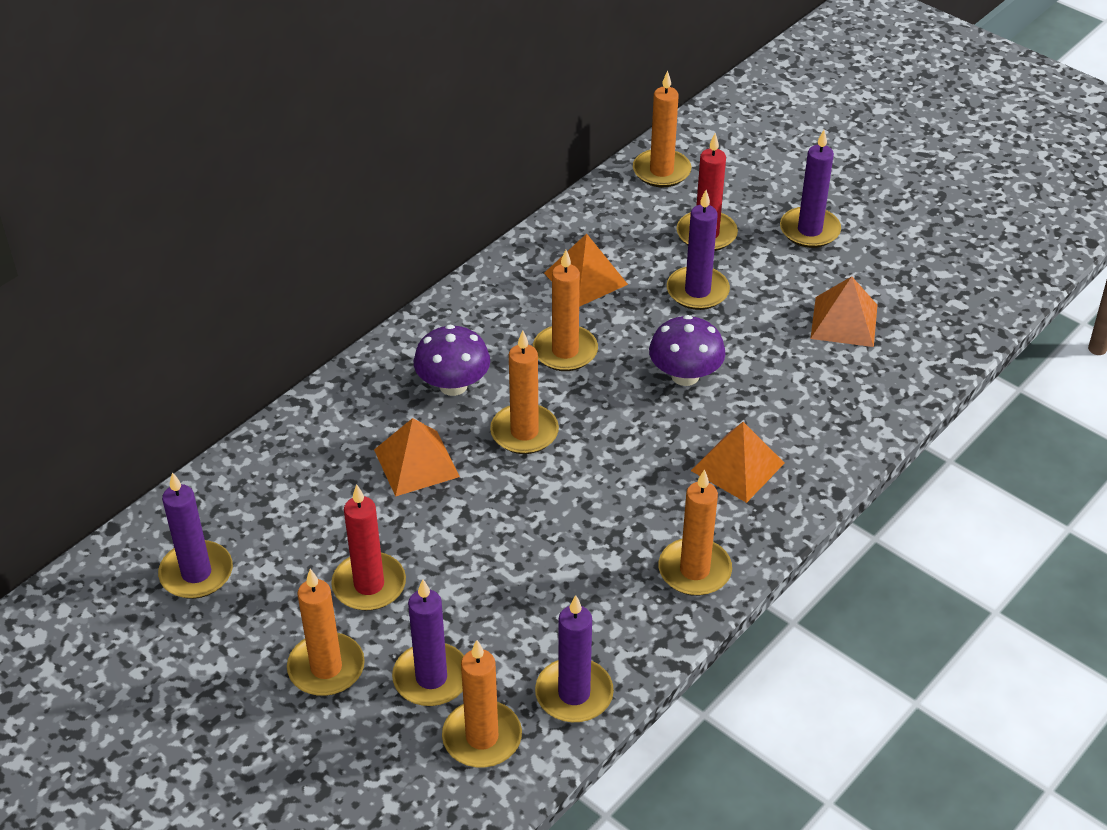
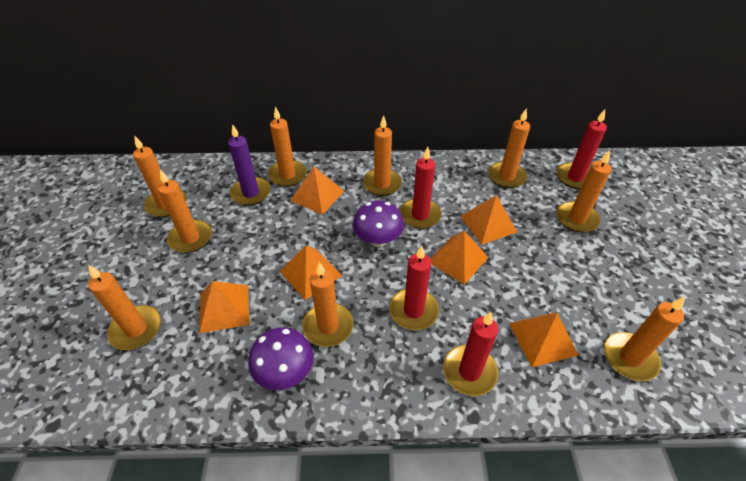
orange candle: 6 -> 9
orange pyramid: 4 -> 6
purple candle: 5 -> 1
red candle: 2 -> 4

